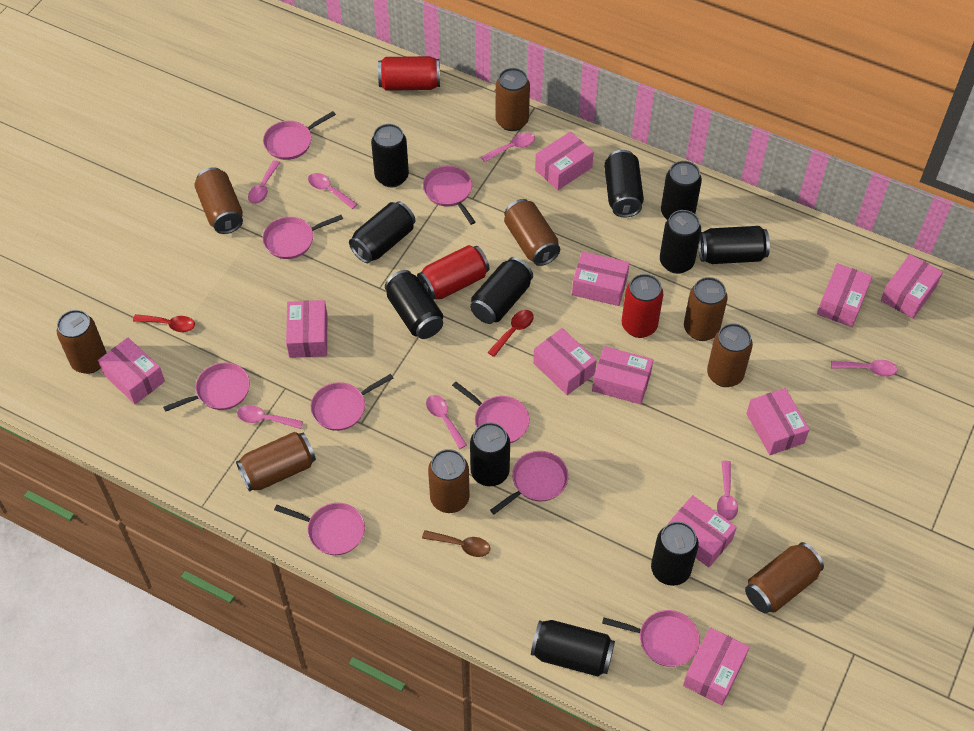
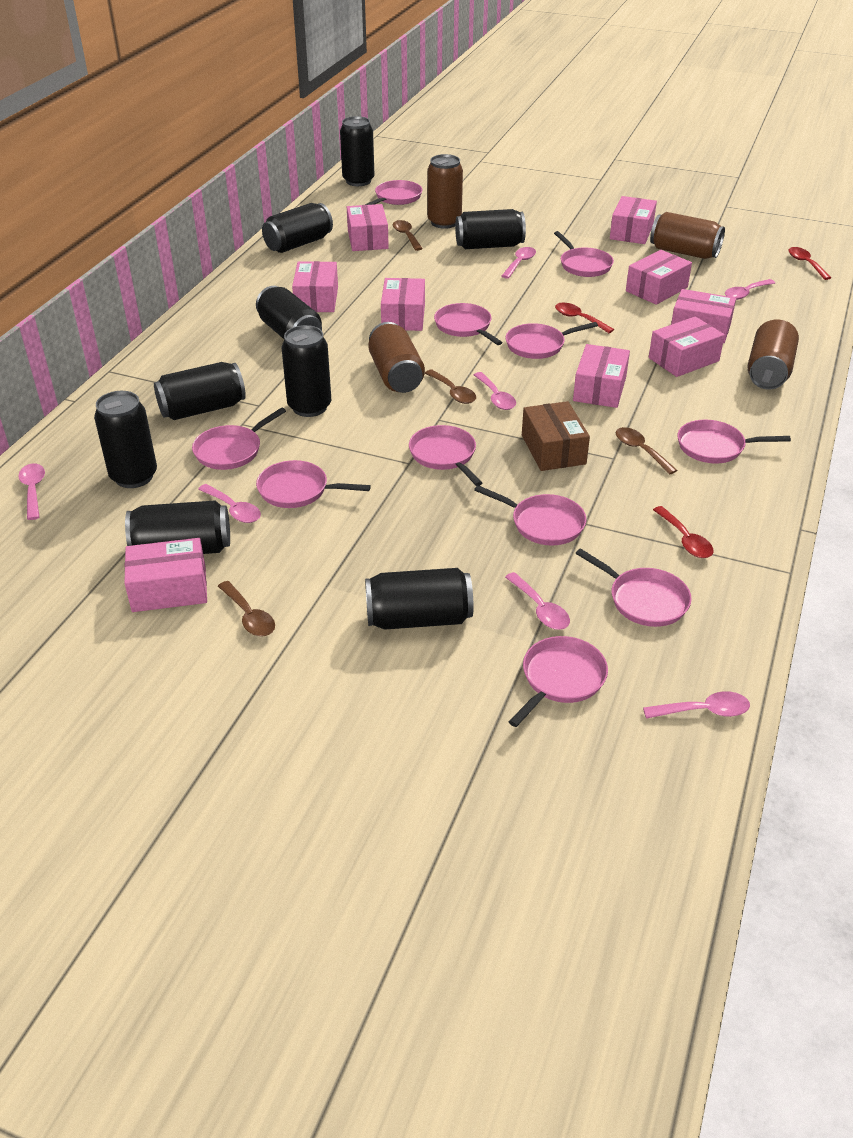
black can: 11 -> 9
brown box: 0 -> 1
brown can: 9 -> 4
brown spoon: 1 -> 4
pink box: 11 -> 9
pink pan: 9 -> 11
red can: 3 -> 0
red spoon: 2 -> 3

